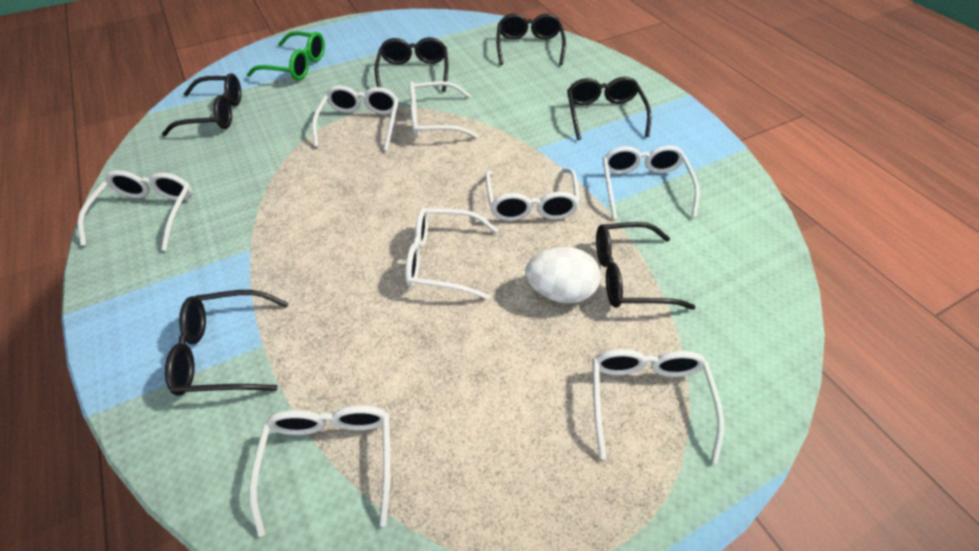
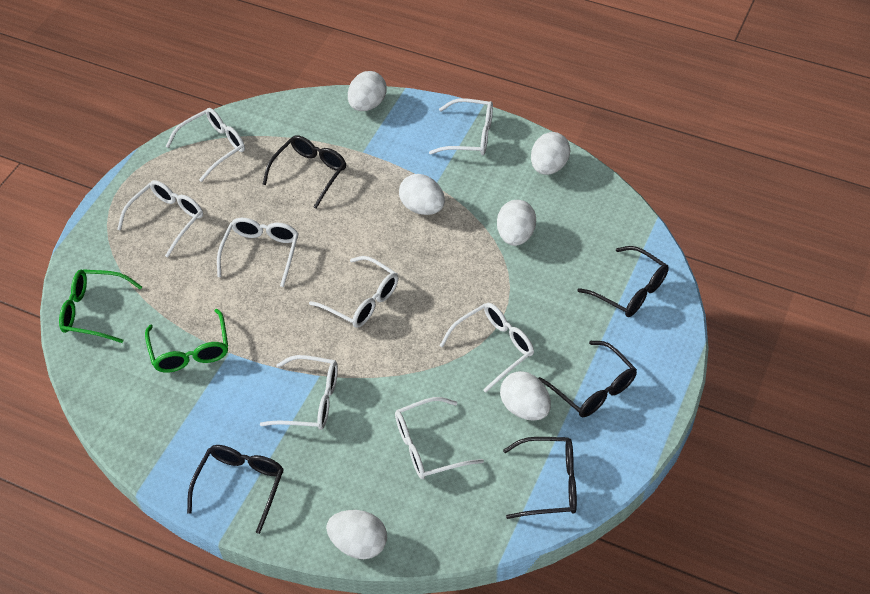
black glasses: 6 -> 5
green glasses: 1 -> 2
white egg: 1 -> 6

